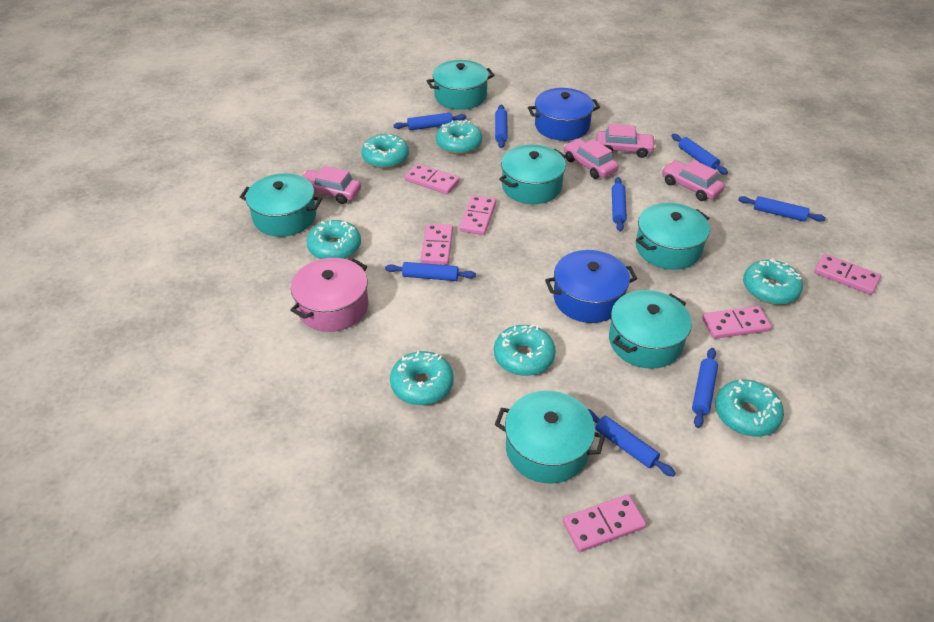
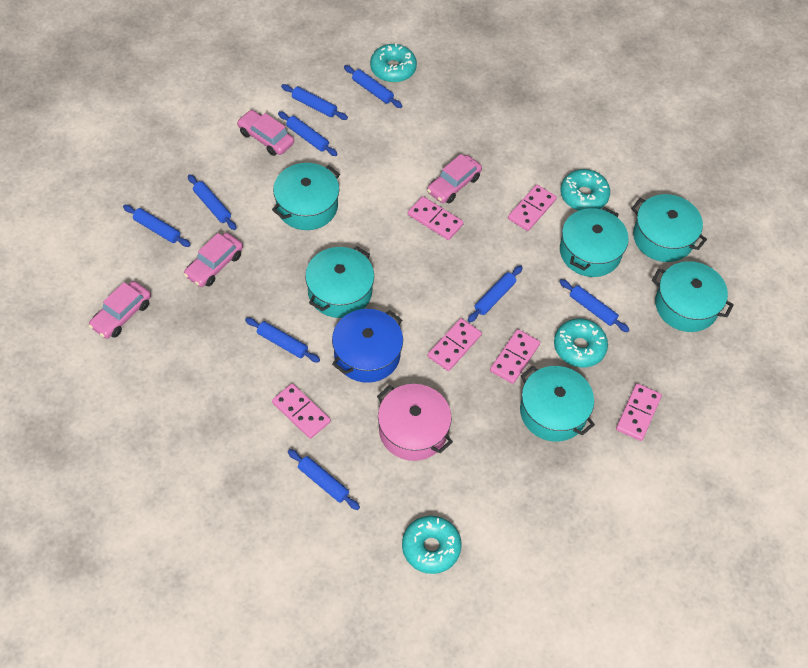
blue pot: 2 -> 1
blue rolling pin: 8 -> 9
turquoise donut: 7 -> 4

